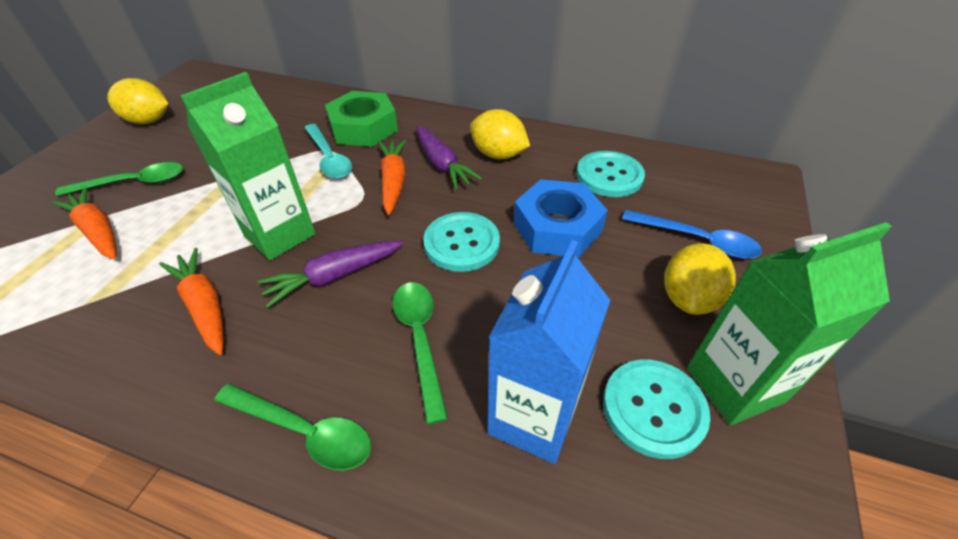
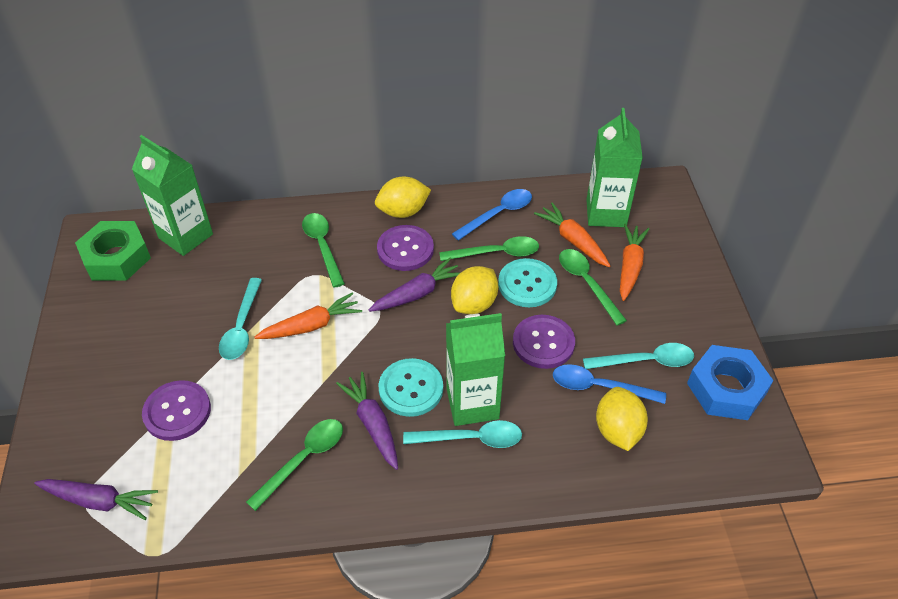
blue carton: 1 -> 0
blue spoon: 1 -> 2
green carton: 2 -> 3
green spoon: 3 -> 4
purple button: 0 -> 3
purple carrot: 2 -> 3
turquoise button: 3 -> 2
turquoise spoon: 1 -> 3

